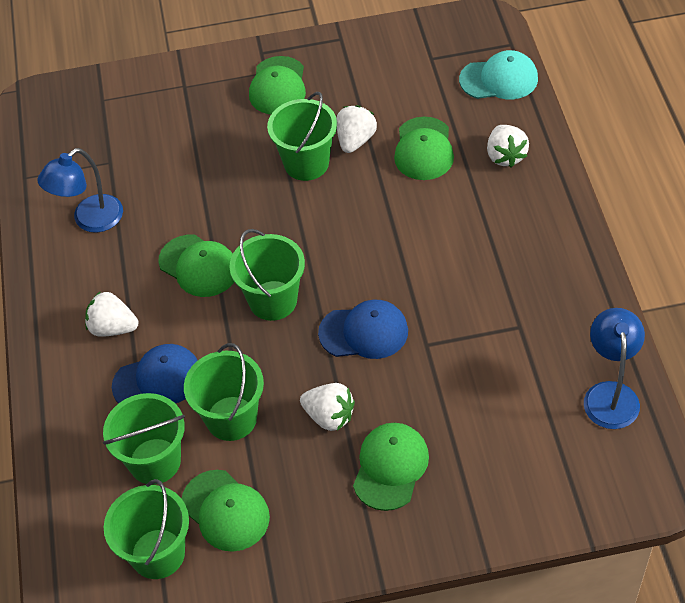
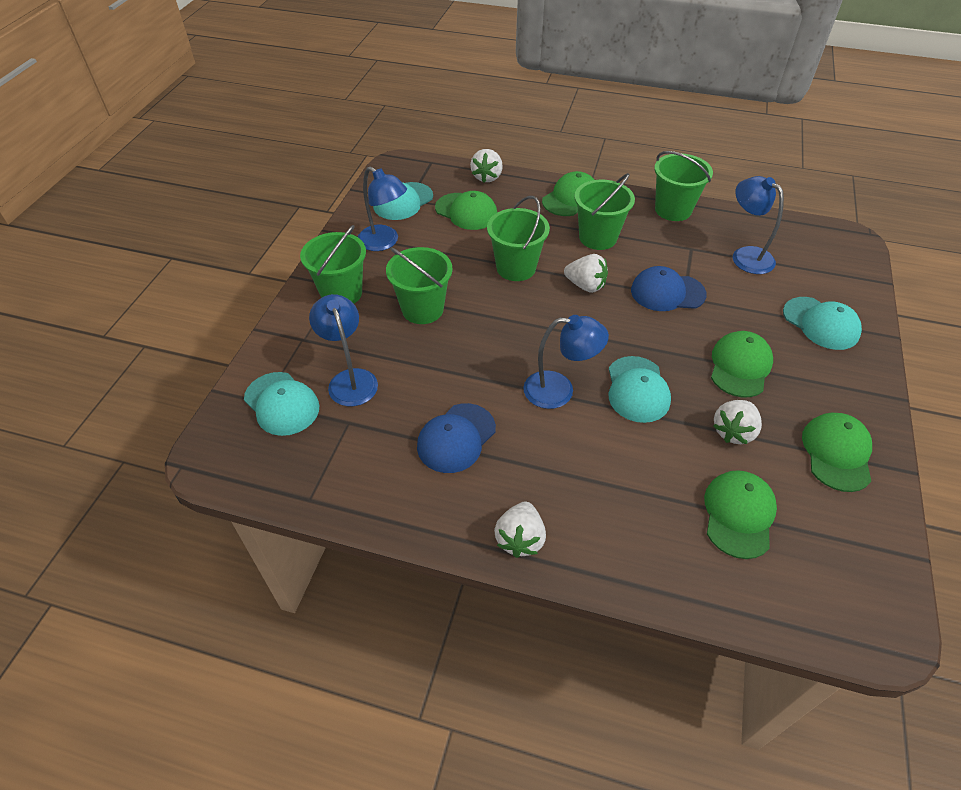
blue lamp: 2 -> 4
turquoise cap: 1 -> 4

